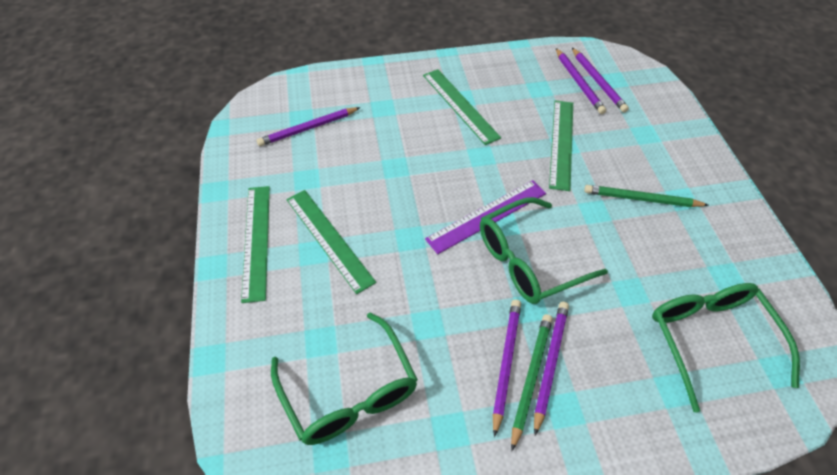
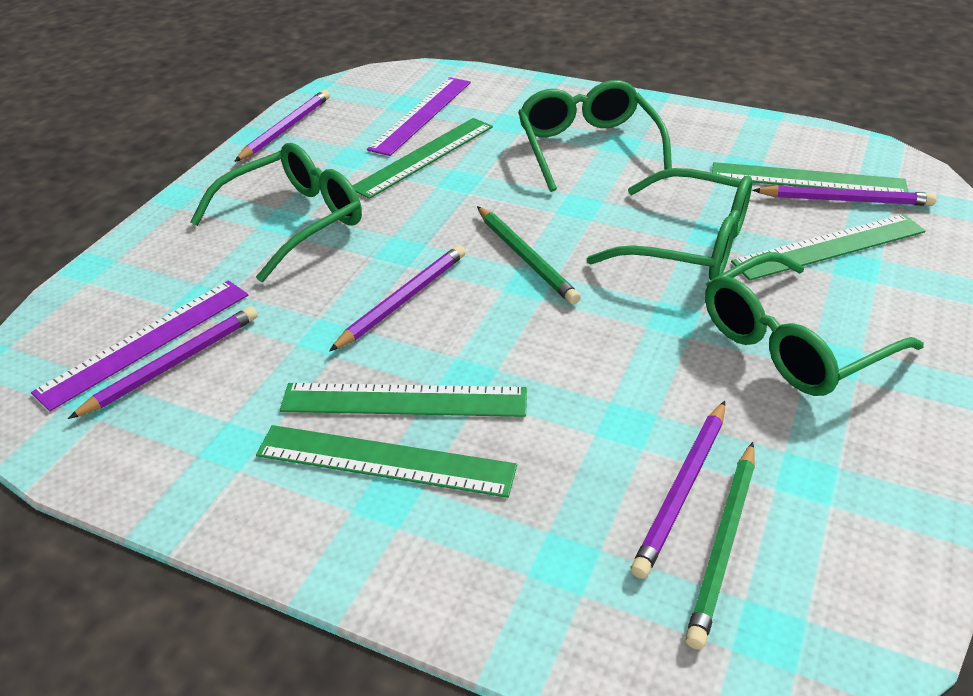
green glasses: 3 -> 4
green ruler: 4 -> 5
purple ruler: 1 -> 2

